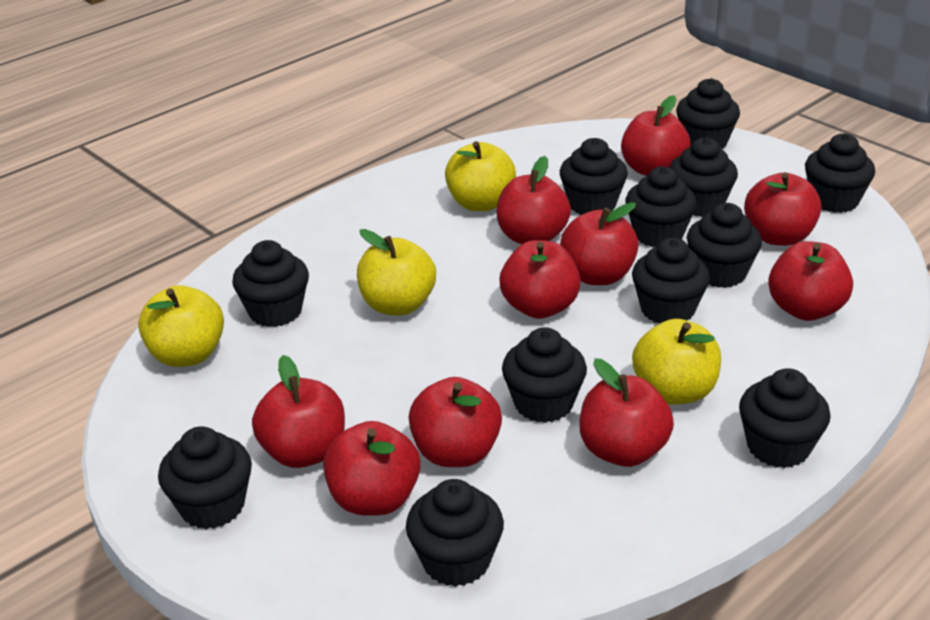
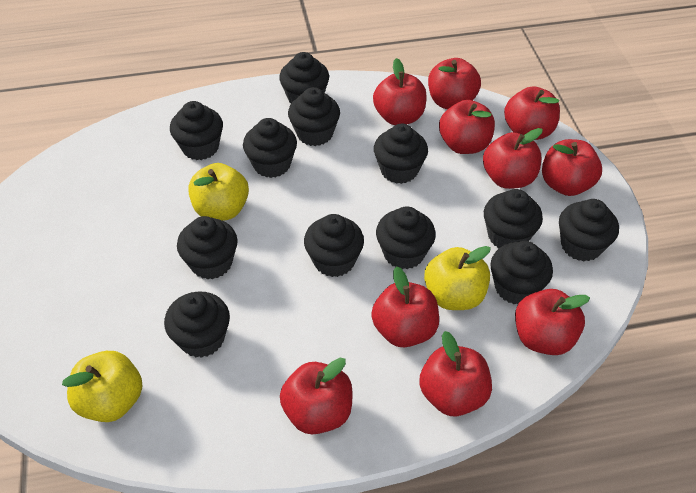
yellow apple: 4 -> 3

